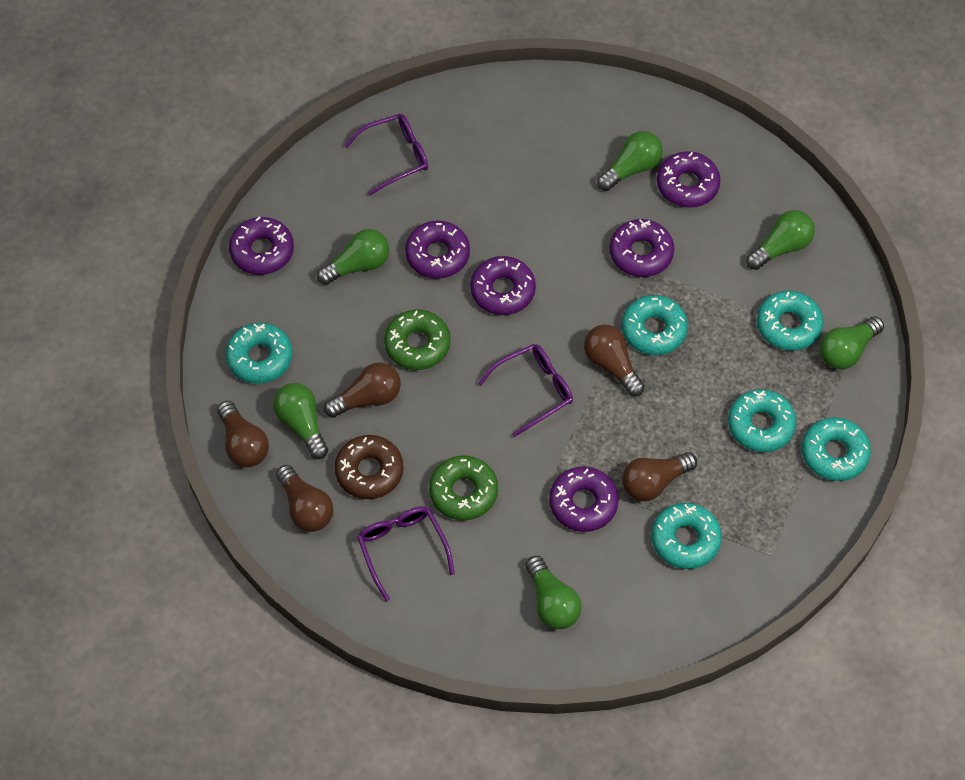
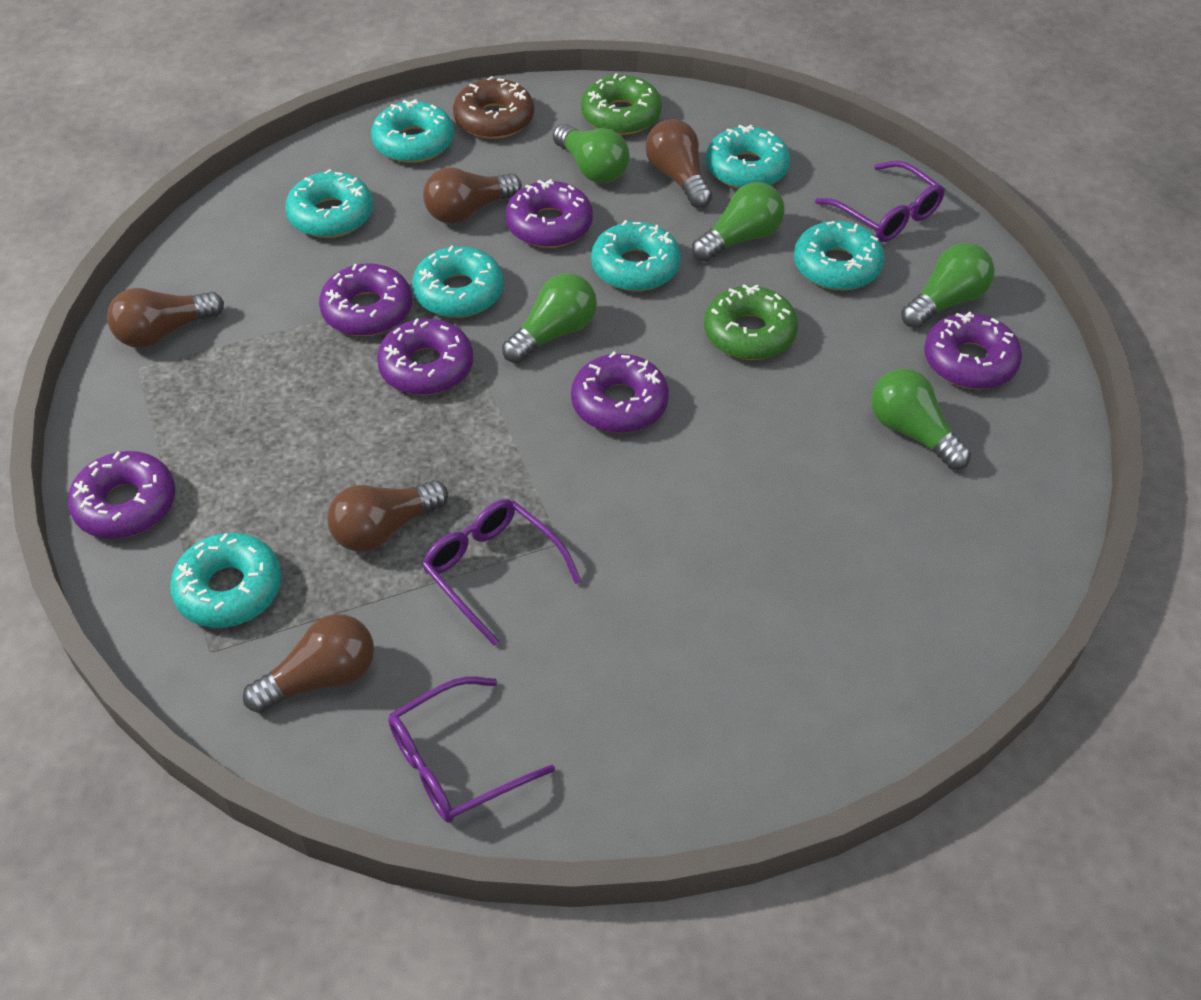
green light bulb: 6 -> 5
turquoise donut: 6 -> 7

